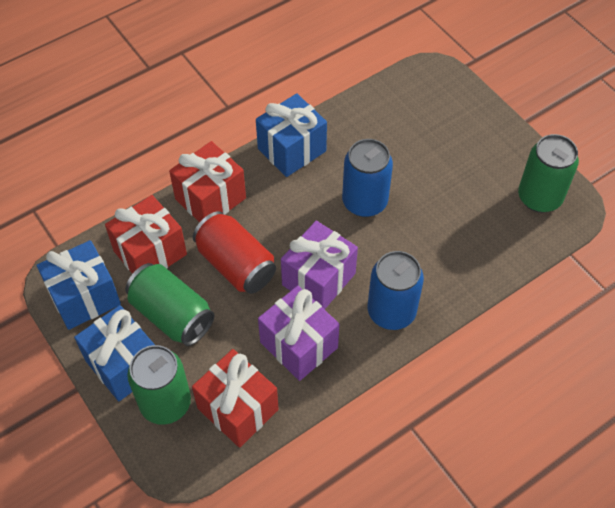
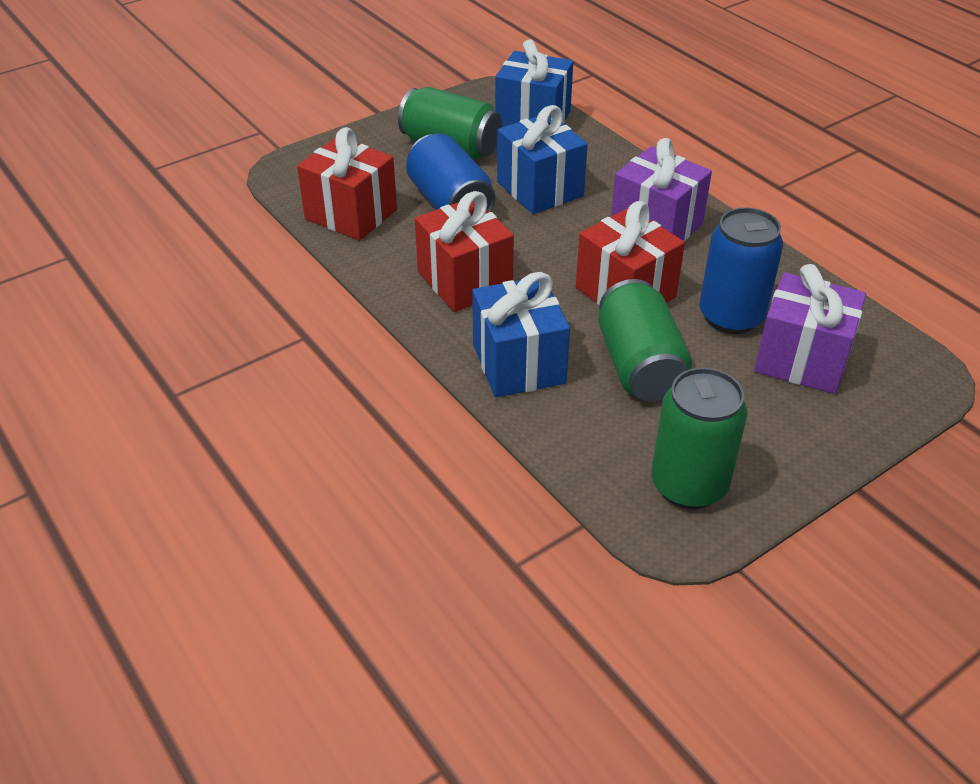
red can: 1 -> 0

